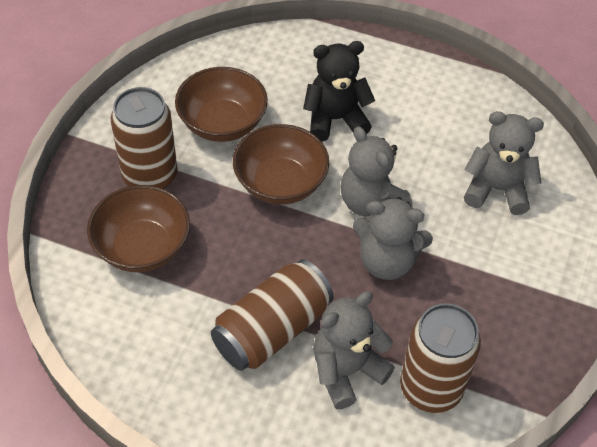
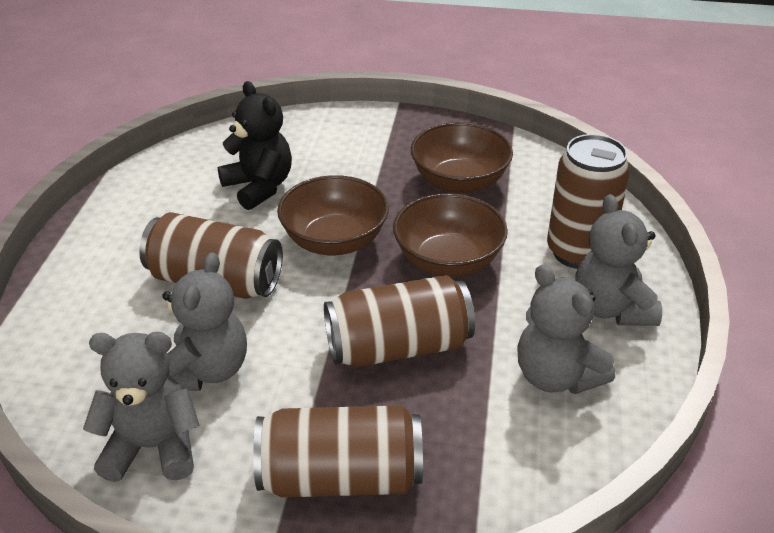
brown can: 3 -> 4

